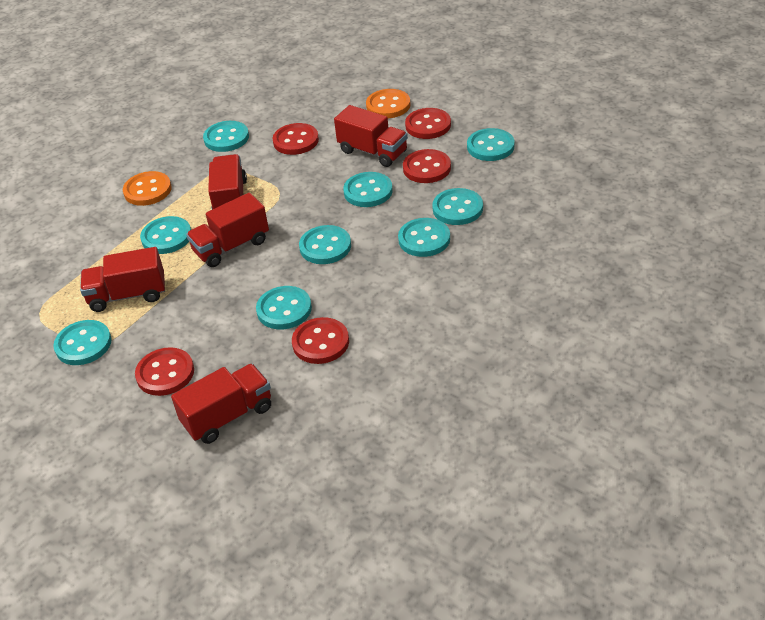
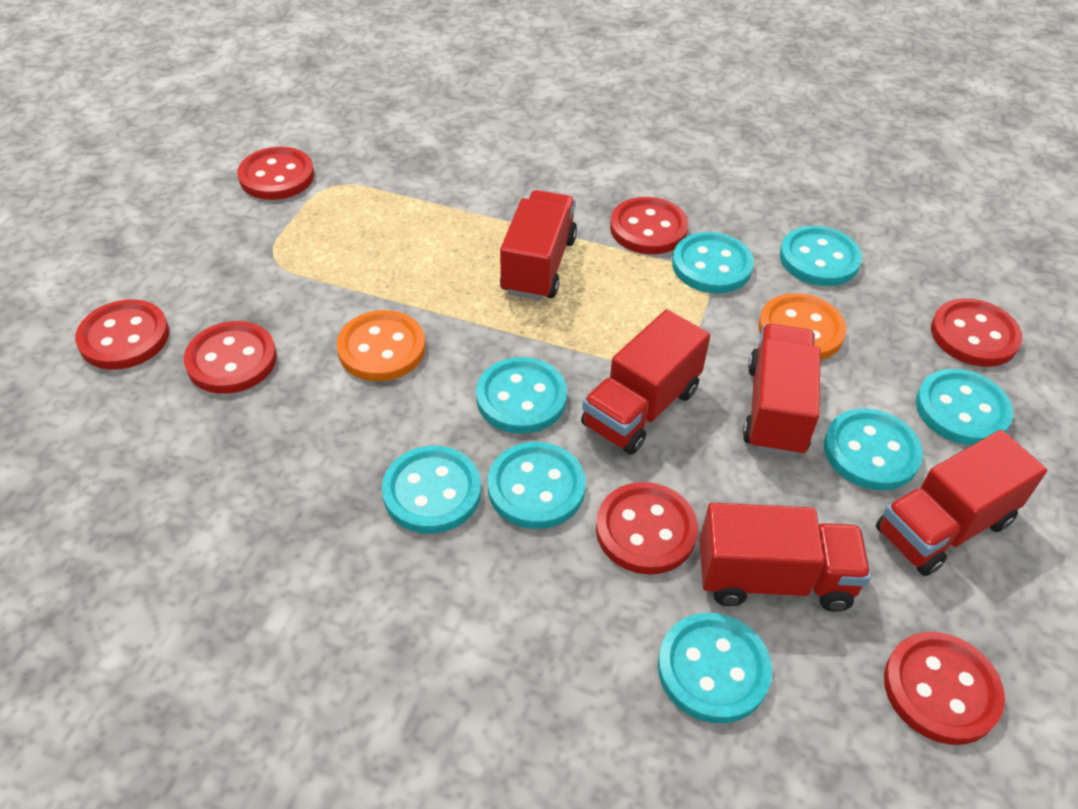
red button: 5 -> 7
turquoise button: 9 -> 8

